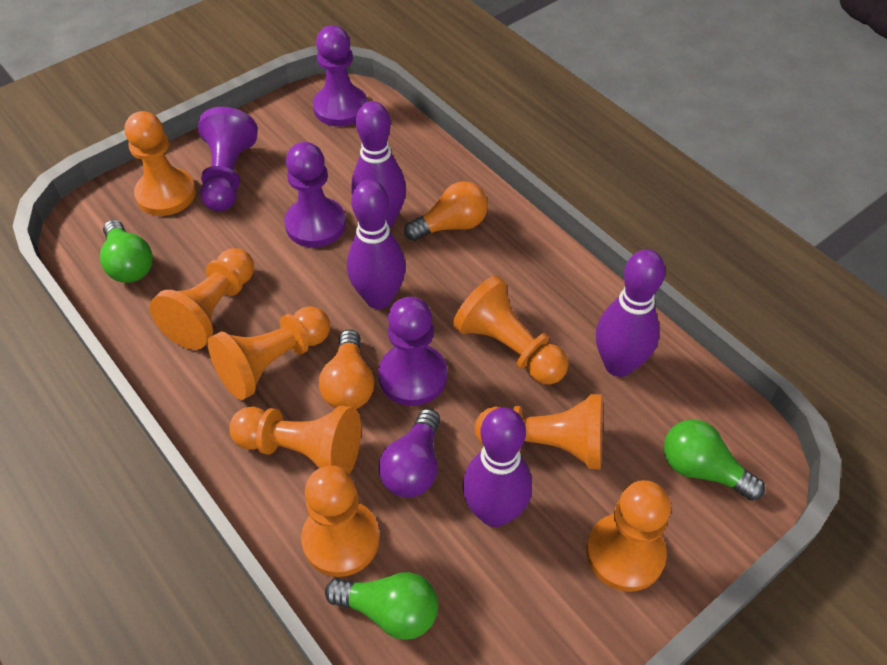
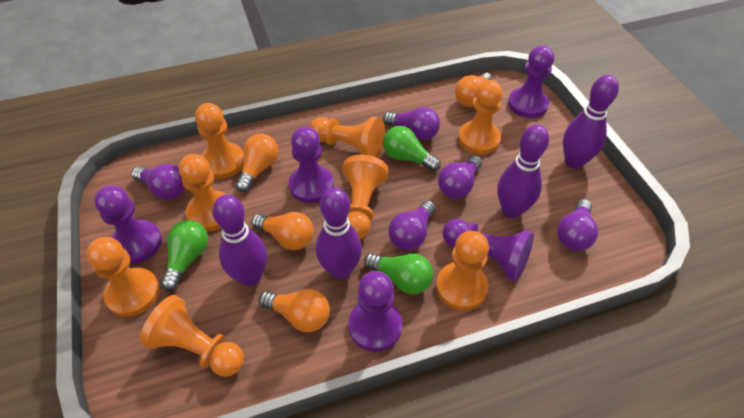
orange light bulb: 2 -> 4
purple light bulb: 1 -> 5
purple pawn: 4 -> 5

